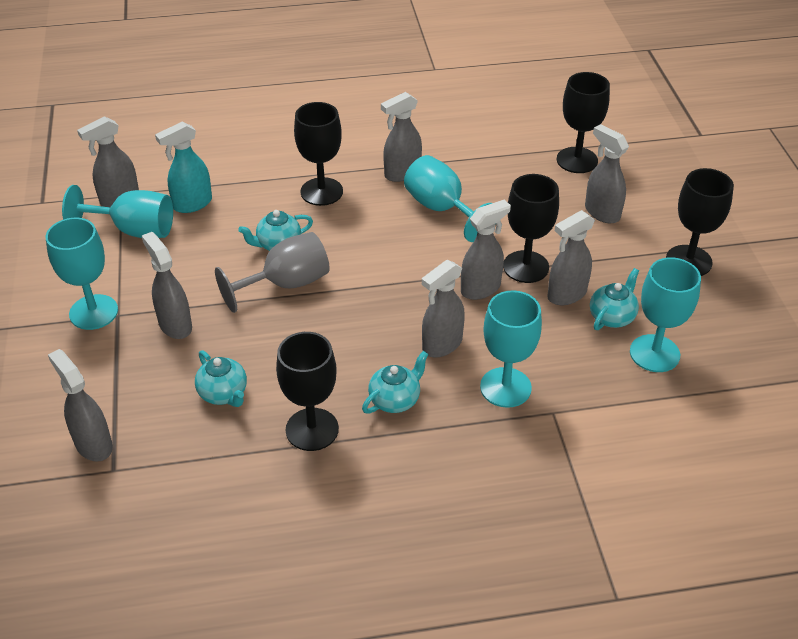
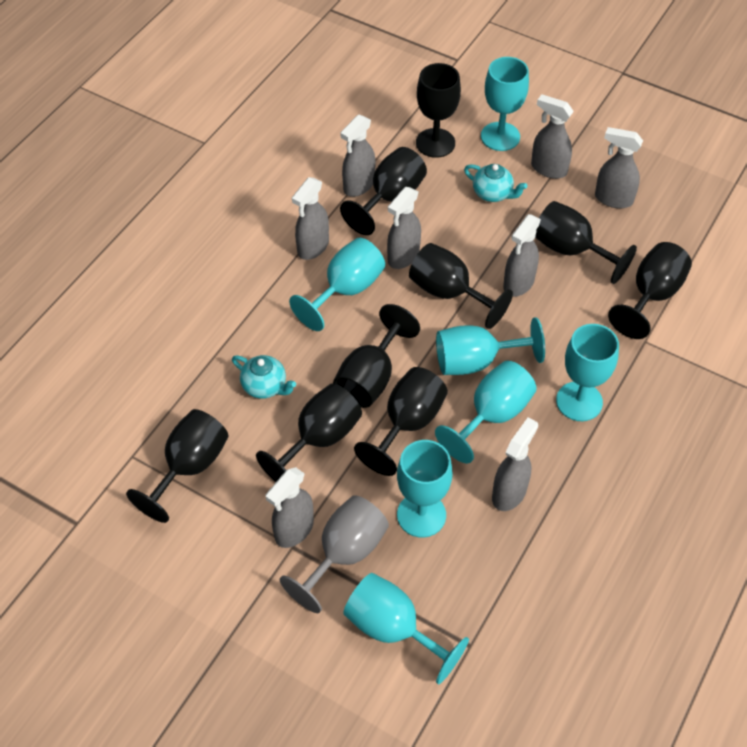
black goblet: 5 -> 9
turquoise goblet: 5 -> 7
turquoise spray bottle: 1 -> 0
turquoise teapot: 4 -> 2

